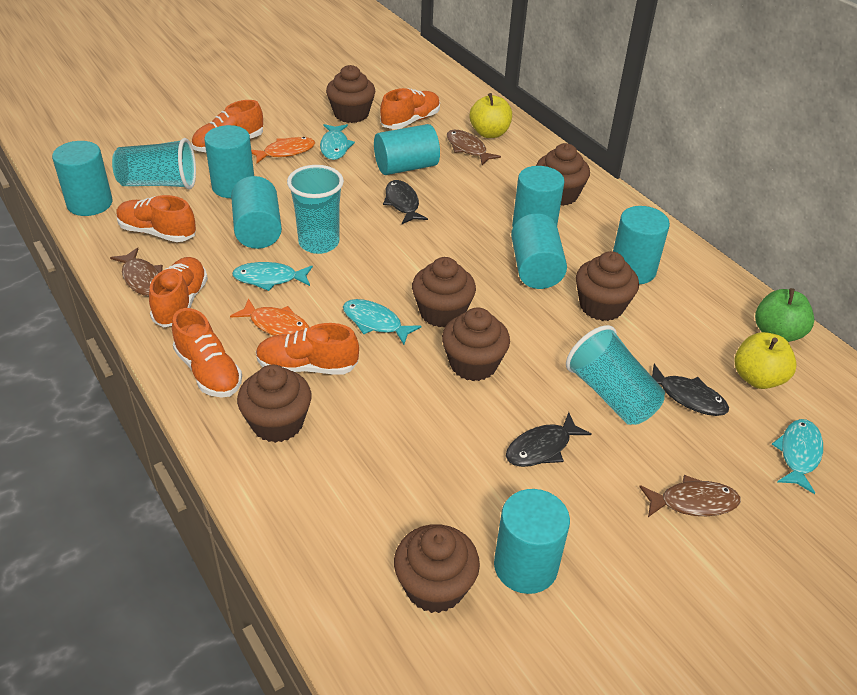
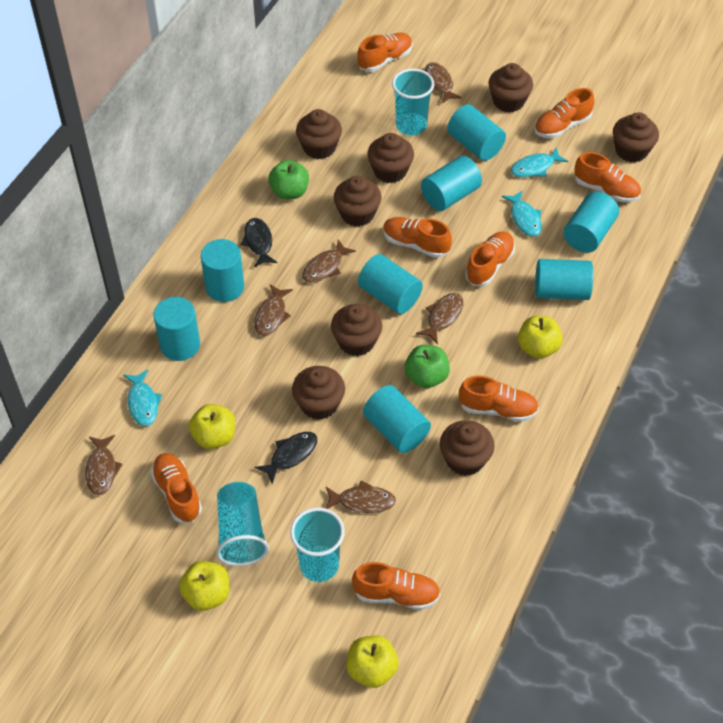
black fish: 3 -> 2
brown cupcake: 7 -> 8
brown fish: 3 -> 6
green apple: 1 -> 2
orange fish: 2 -> 0
orange shoe: 6 -> 8
turquoise fish: 4 -> 3
yellow apple: 2 -> 4

